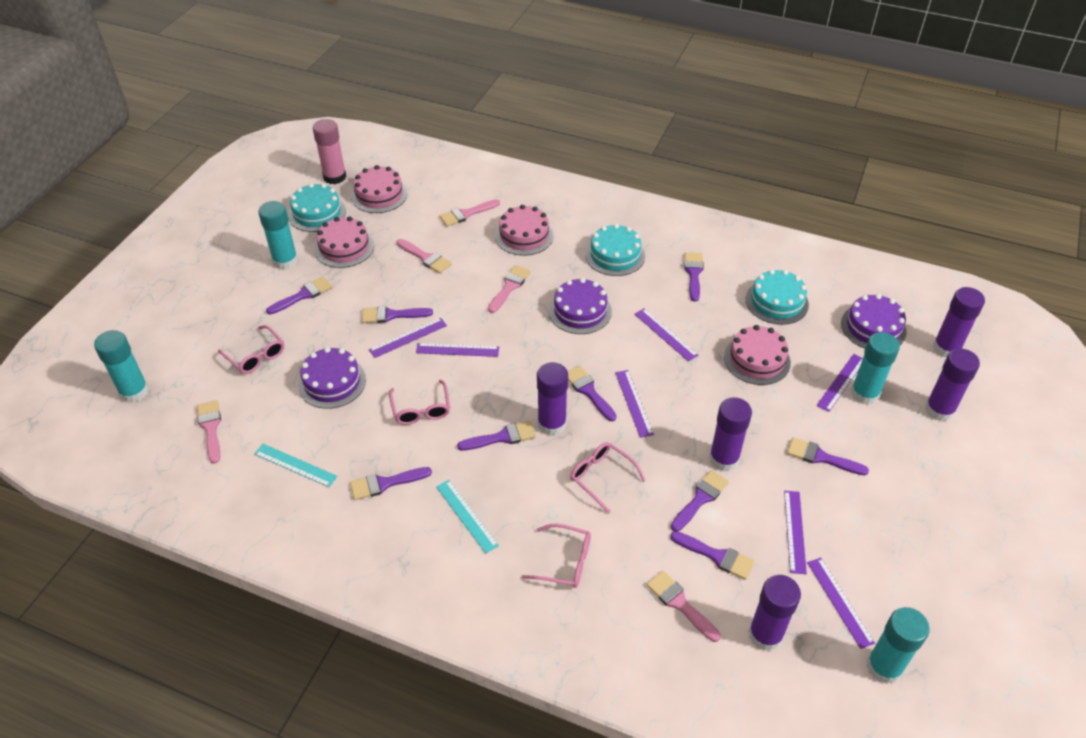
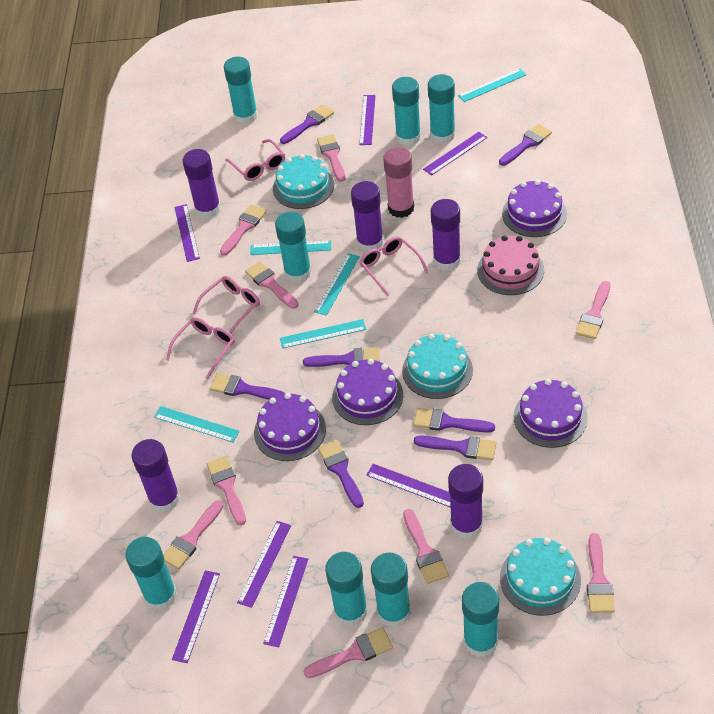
pink brush: 5 -> 9
pink cake: 4 -> 1
purple brush: 9 -> 7
purple cake: 3 -> 4
turquoise glue stick: 4 -> 8
turquoise ruler: 2 -> 5

